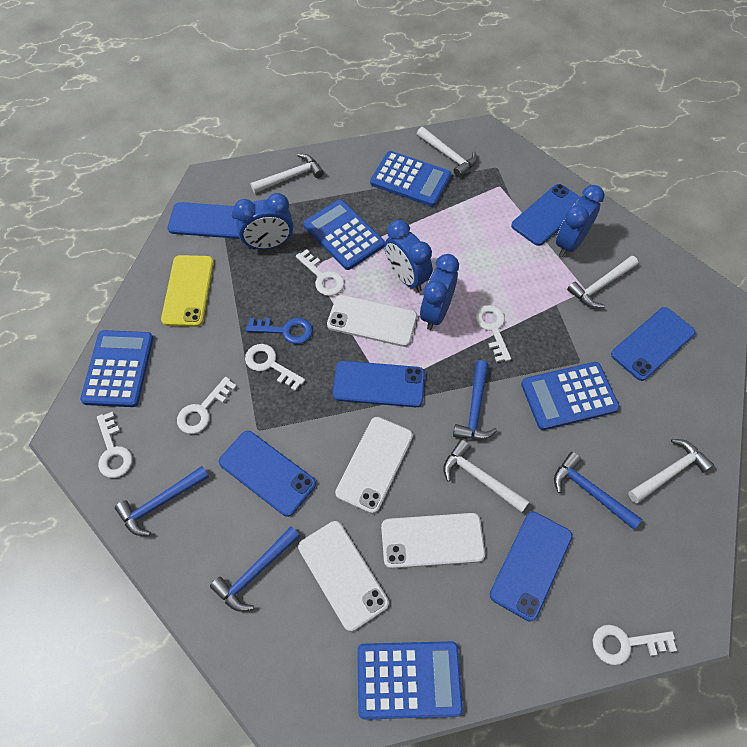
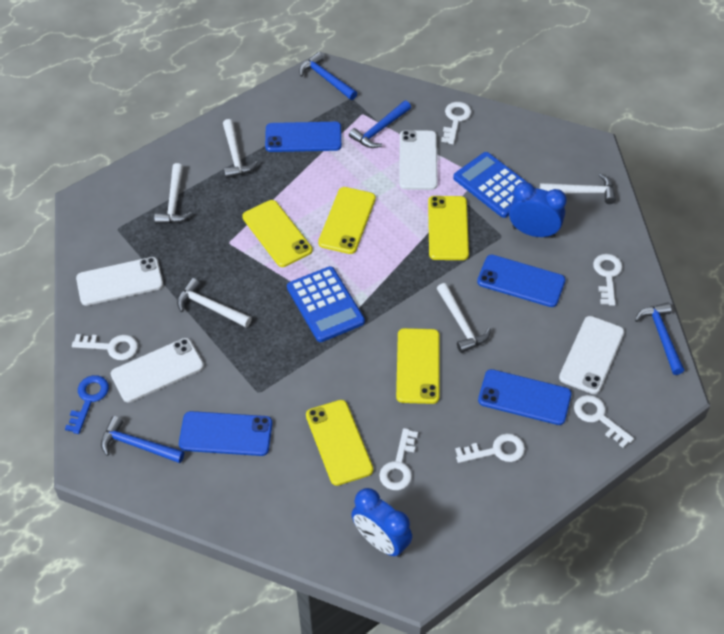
blue calculator: 5 -> 2
blue clock: 4 -> 2
blue phone: 6 -> 4
yellow phone: 1 -> 5

